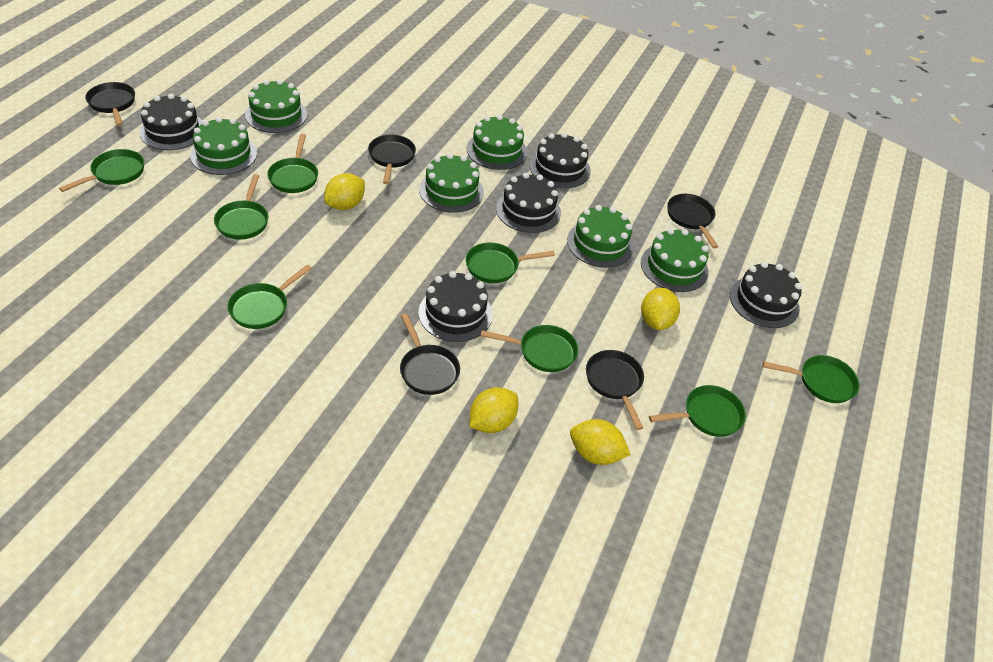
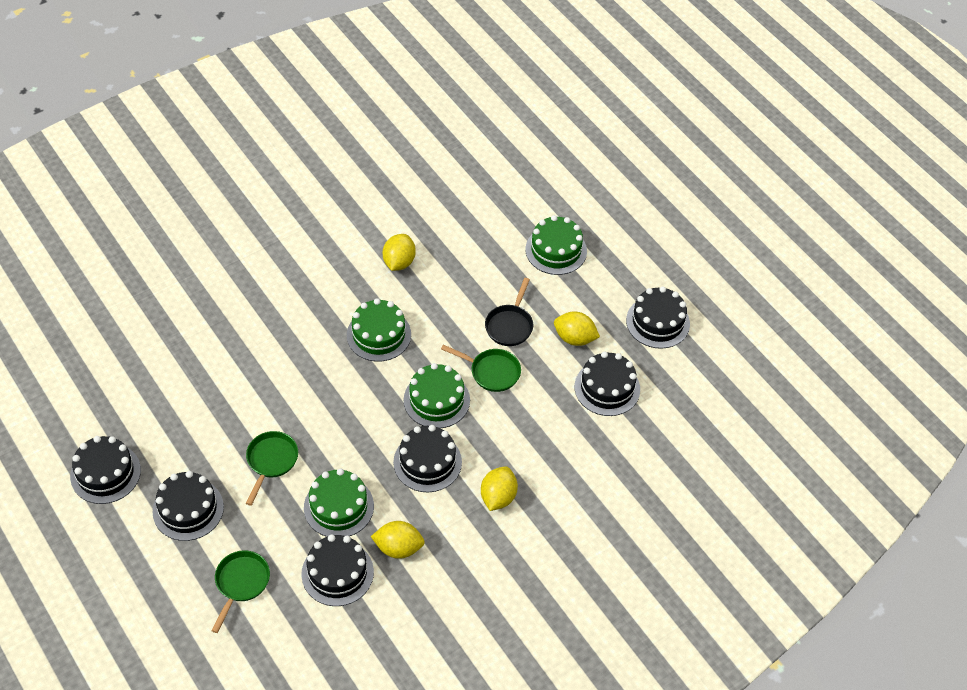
black cake: 5 -> 6
black pan: 5 -> 1
green cake: 6 -> 4
green pan: 8 -> 3

